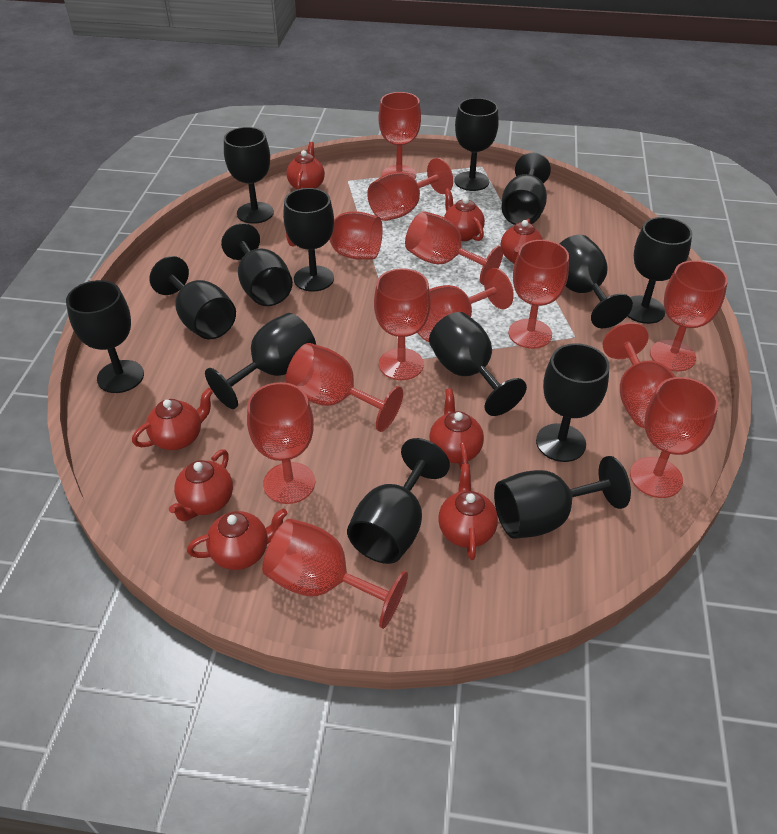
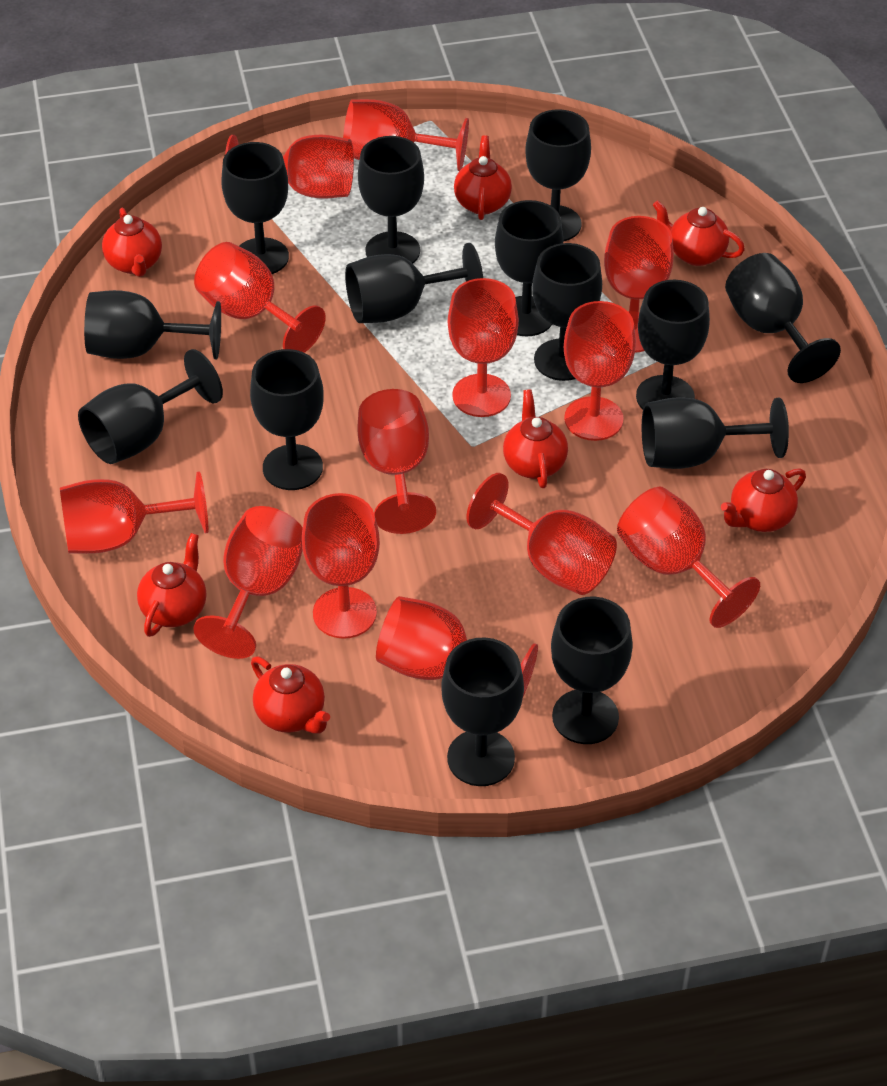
red teapot: 8 -> 7

